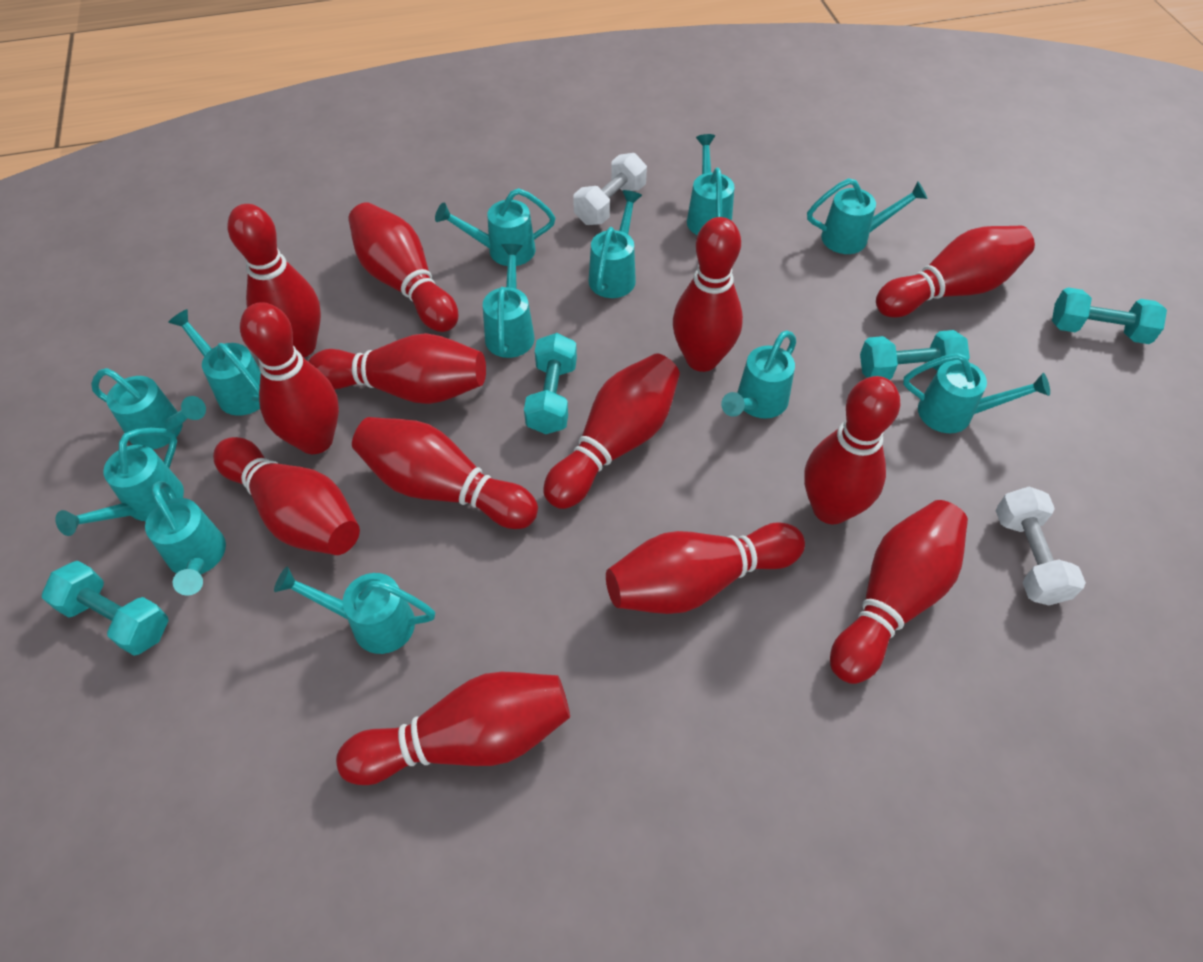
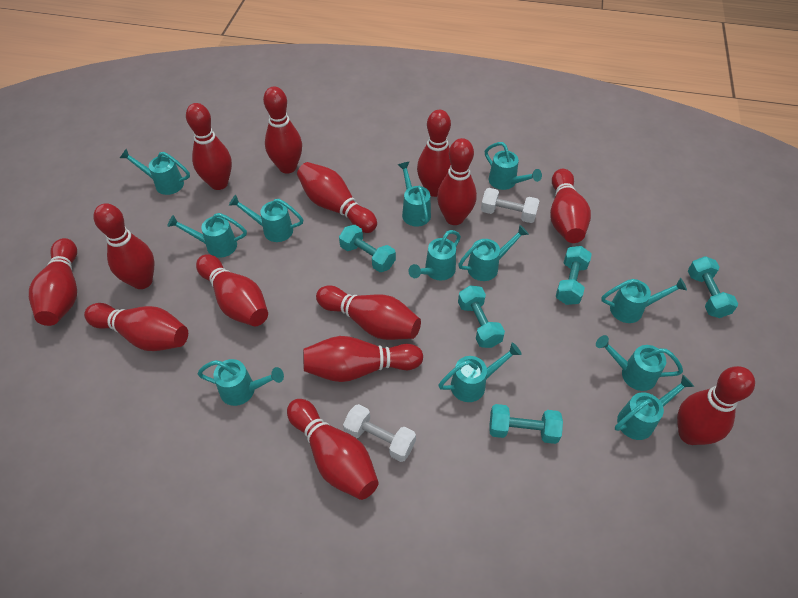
red bowling pin: 13 -> 14
turquoise dumbbell: 4 -> 5

